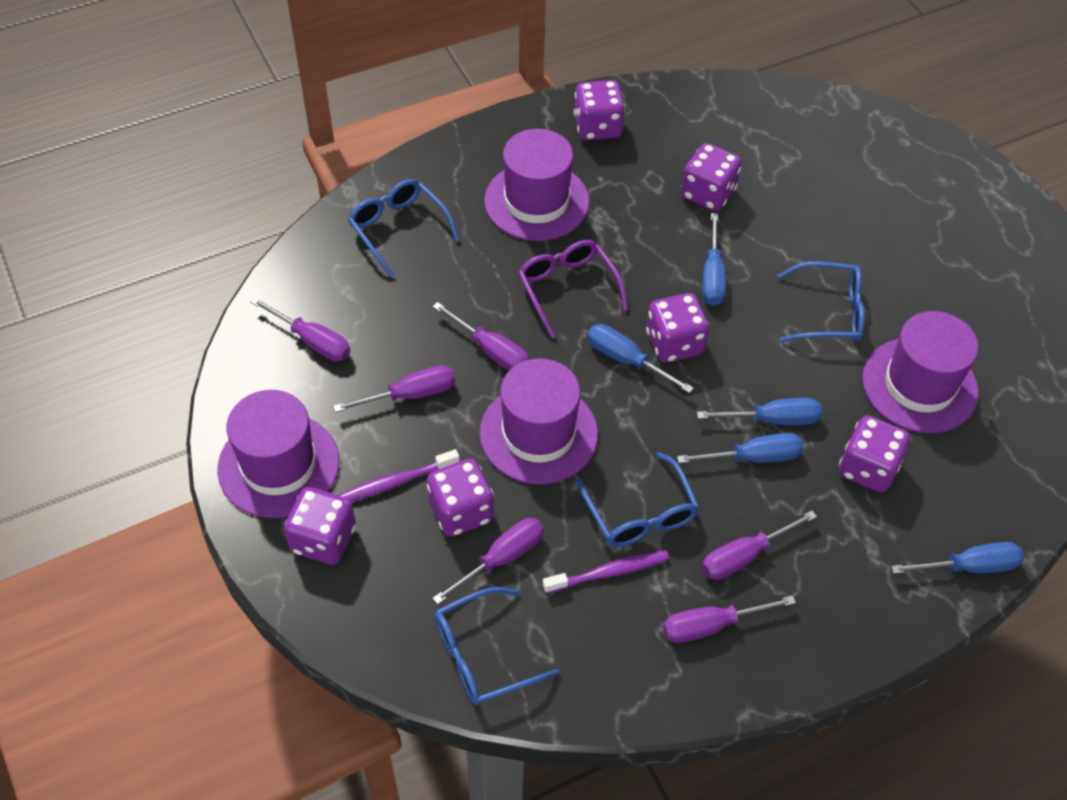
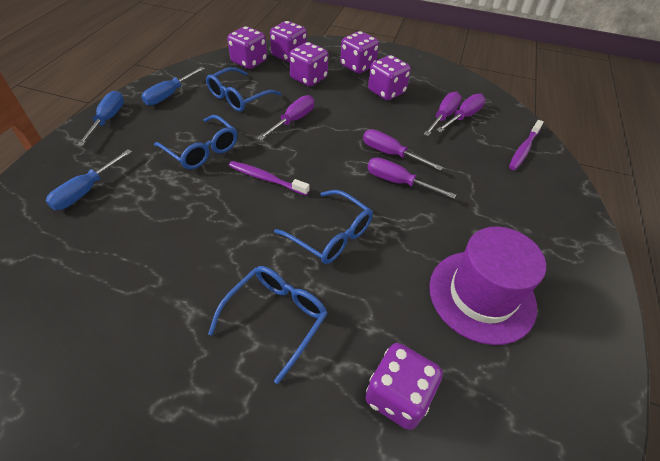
blue screwdriver: 5 -> 3
purple glasses: 1 -> 0
purple hat: 4 -> 1
purple screwdriver: 6 -> 5

